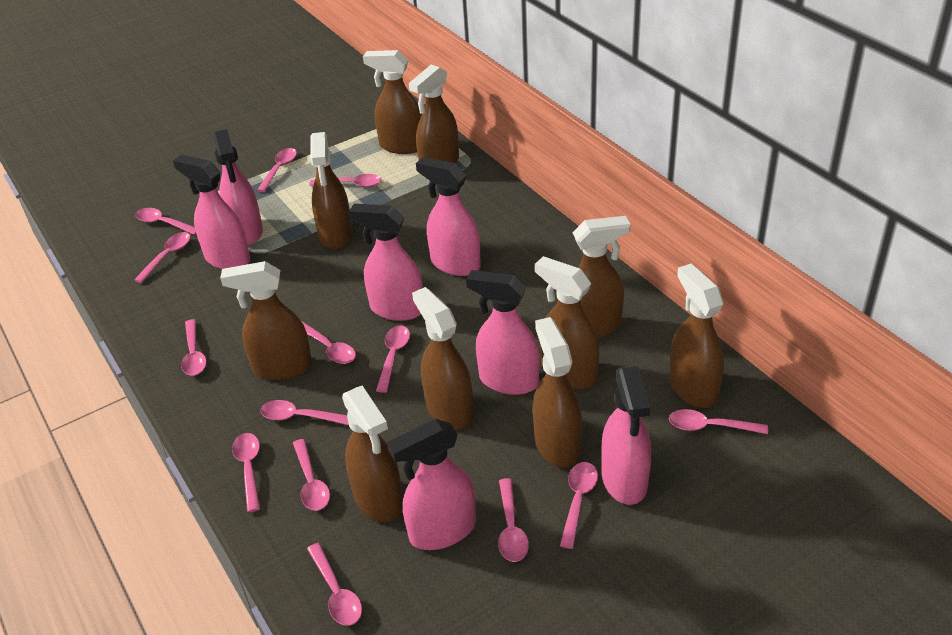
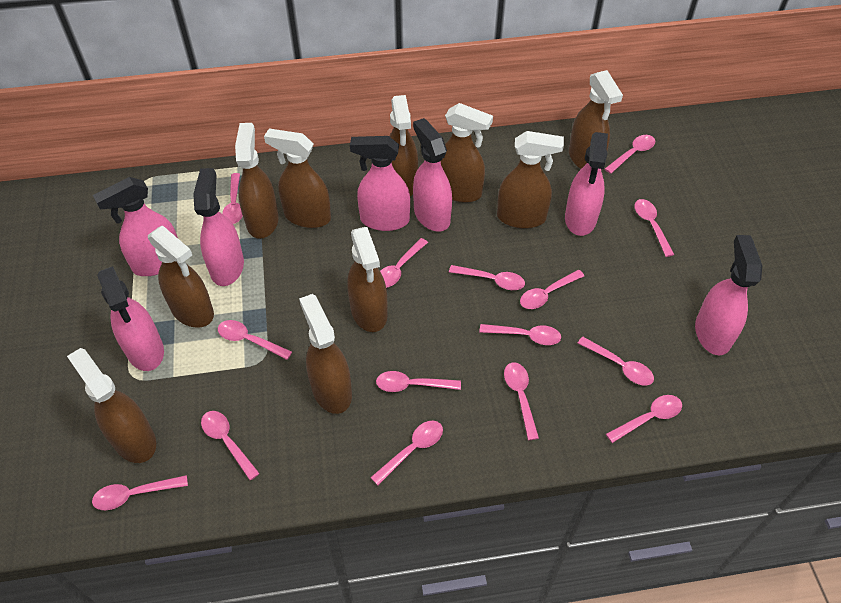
pink spoon: 14 -> 15

